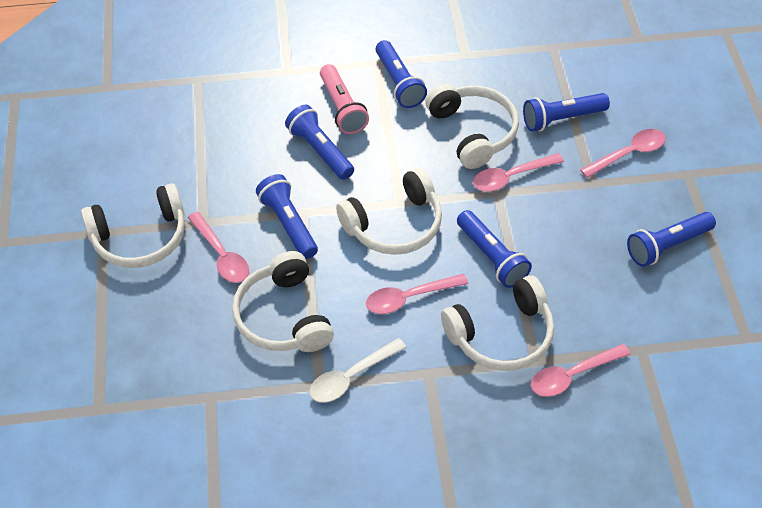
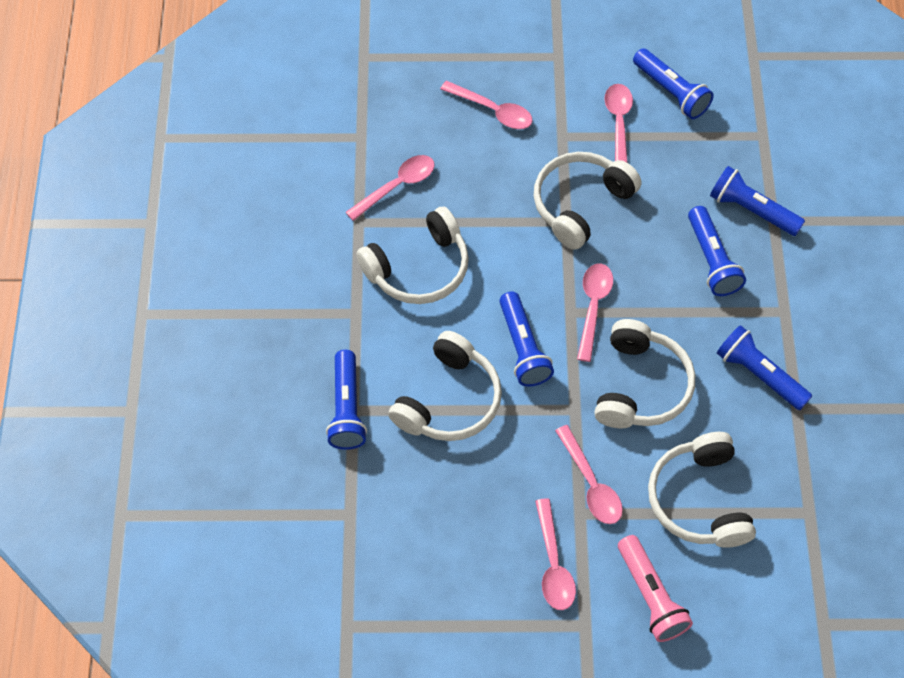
pink spoon: 5 -> 6
white spoon: 1 -> 0

